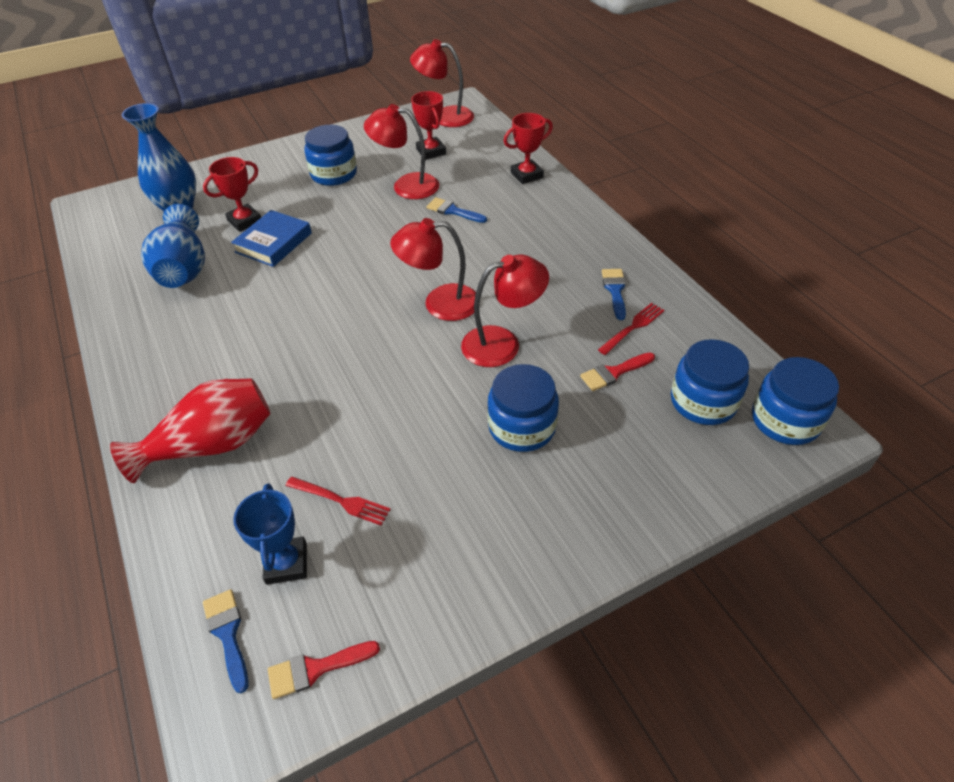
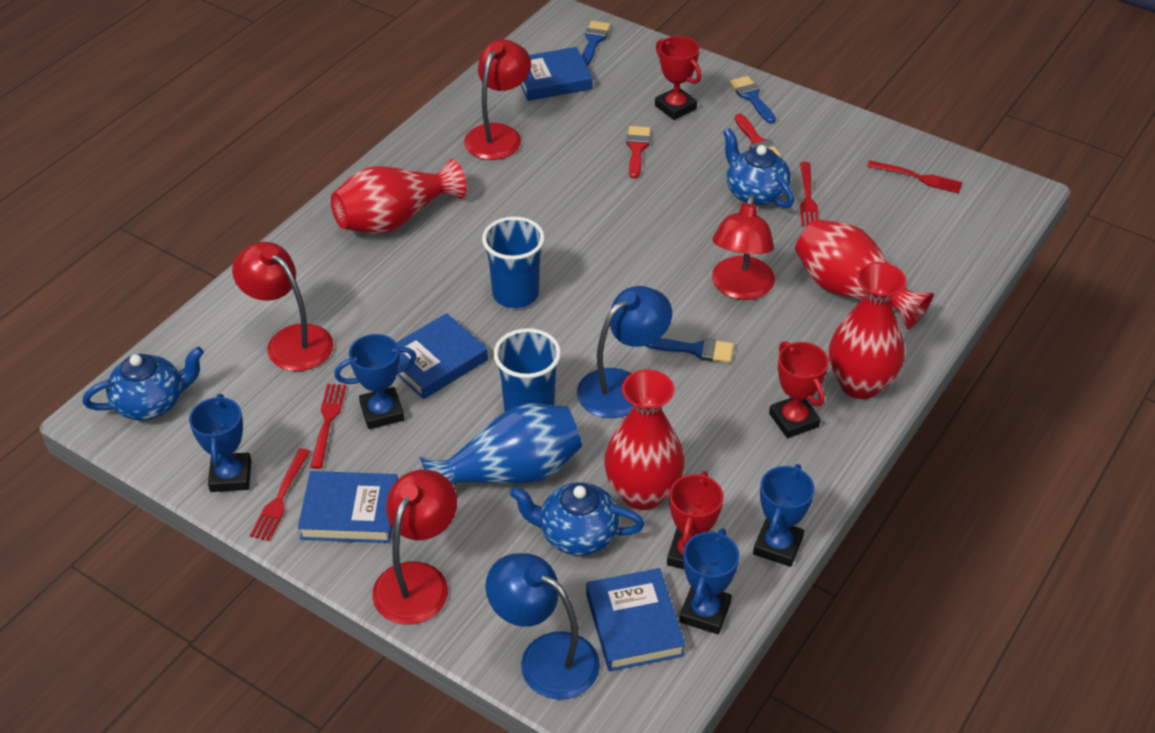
blue book: 1 -> 4
blue cup: 0 -> 2
blue jar: 4 -> 0
blue lamp: 0 -> 2
blue teapot: 0 -> 3
blue trophy: 1 -> 4
blue vase: 2 -> 1
red fork: 2 -> 4
red vase: 1 -> 4

